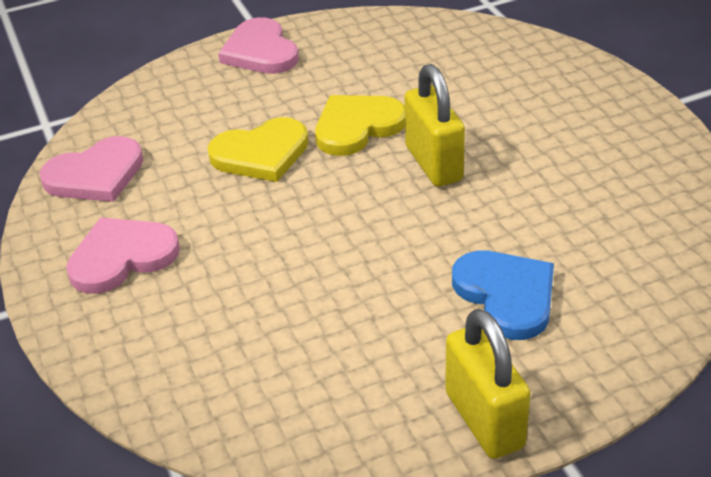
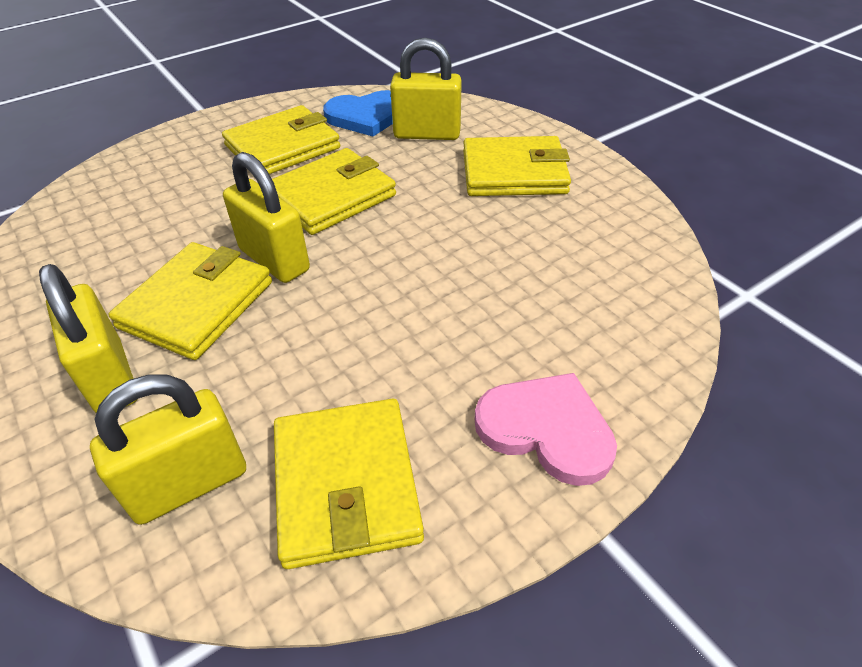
pink heart: 3 -> 1
yellow heart: 2 -> 0
yellow padlock: 2 -> 4
yellow wallet: 0 -> 5

